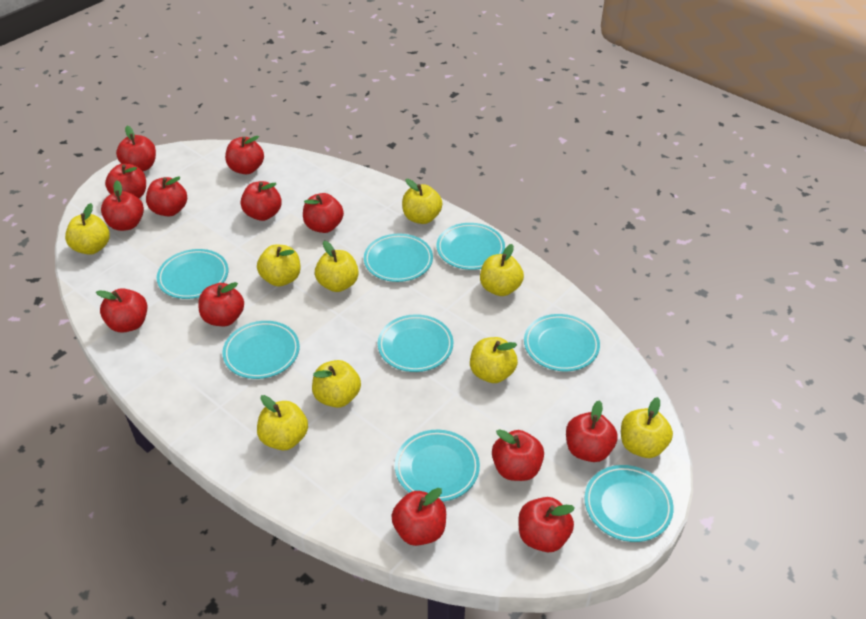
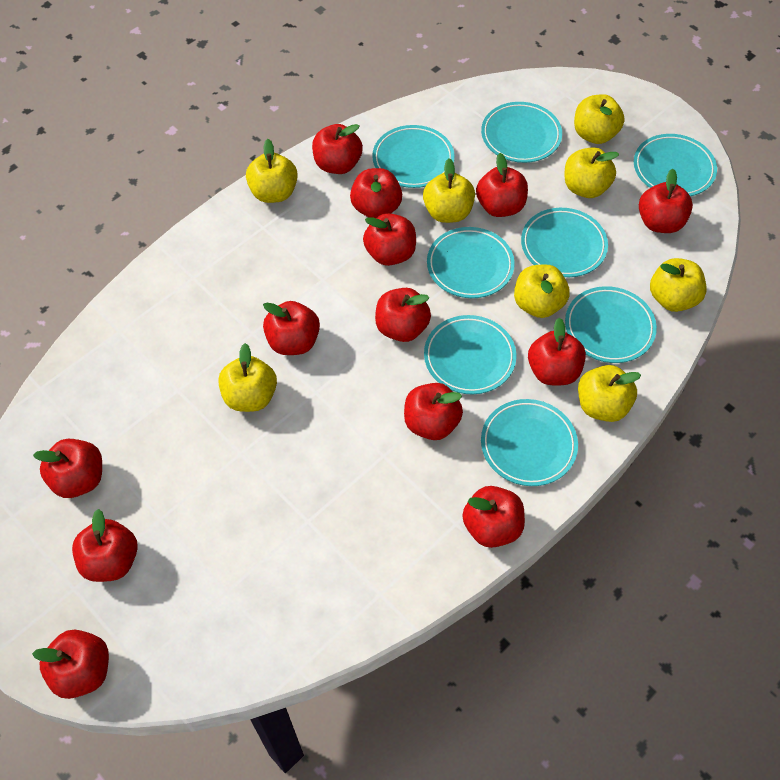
yellow apple: 9 -> 8

